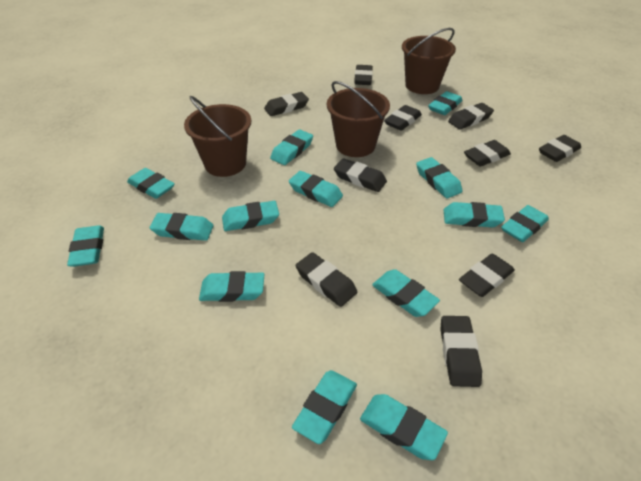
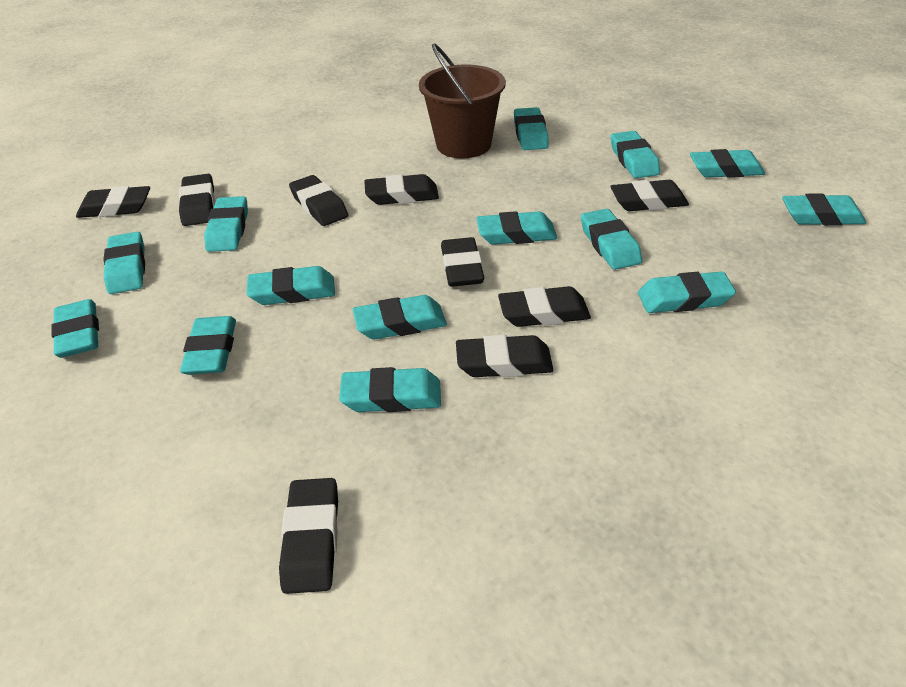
black eraser: 10 -> 9
brown bucket: 3 -> 1

